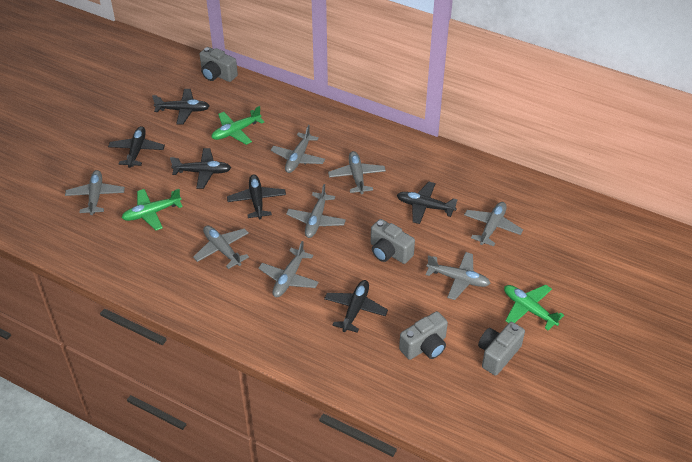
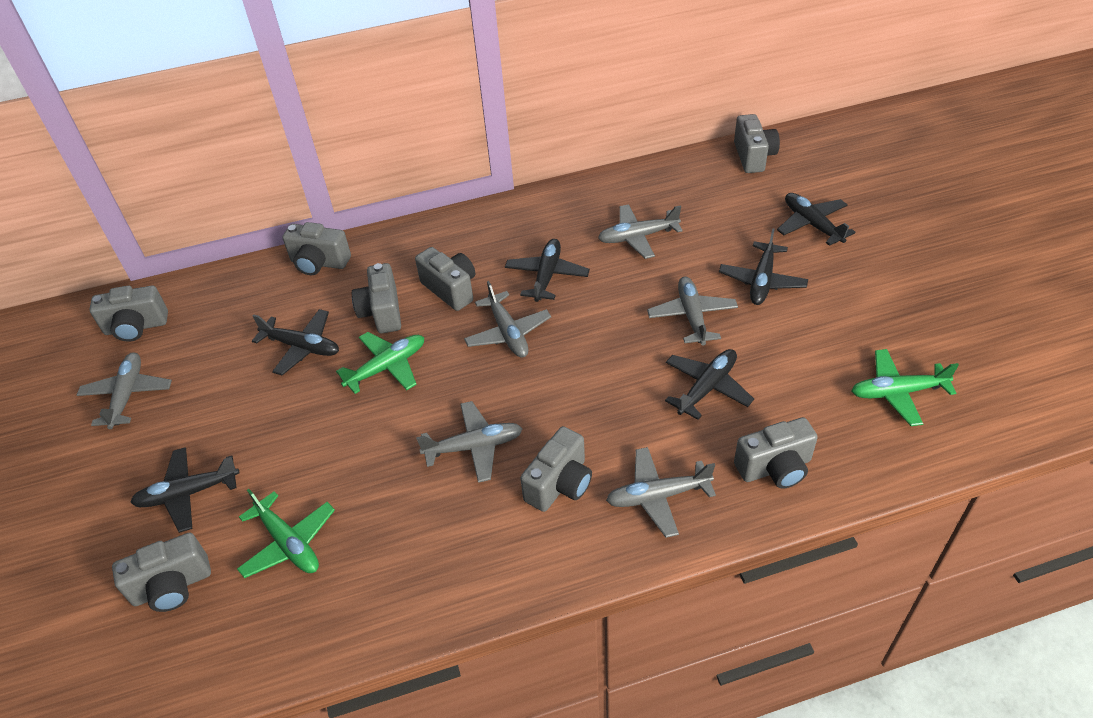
grey camera: 4 -> 8
grey plane: 8 -> 6

